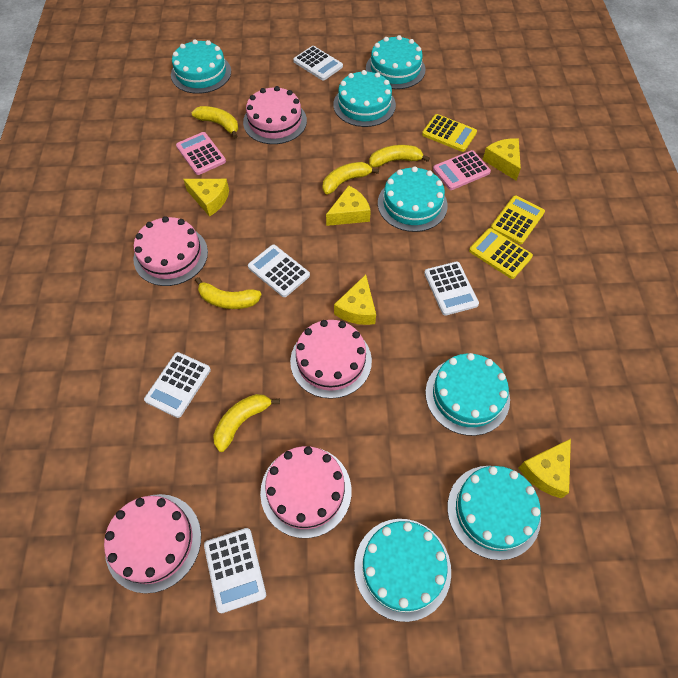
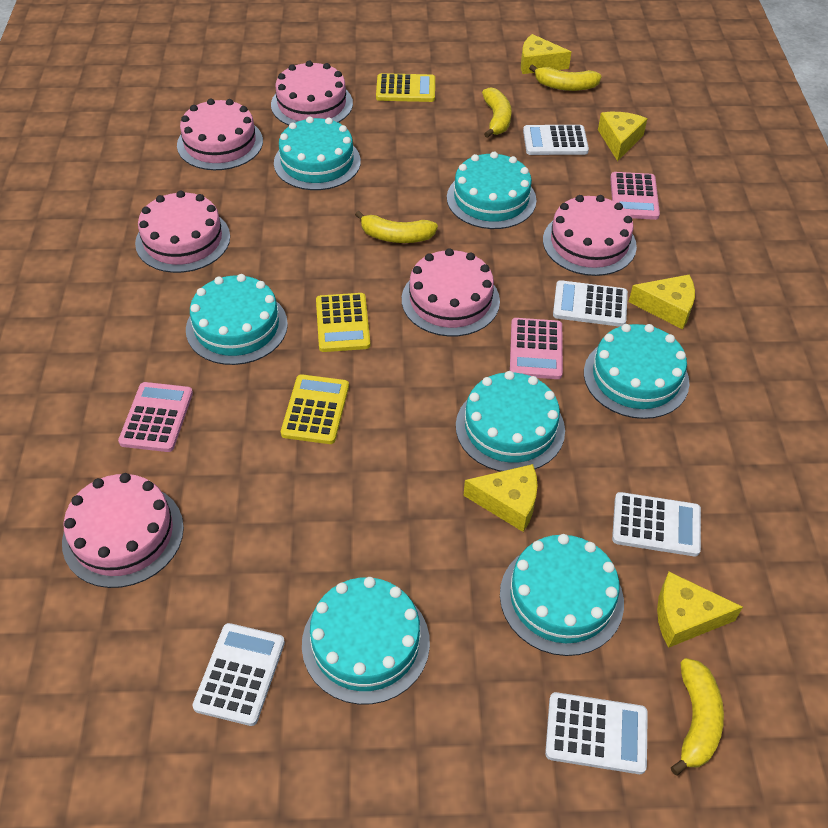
pink cake: 5 -> 6
pink calculator: 2 -> 3
yellow banana: 5 -> 4

